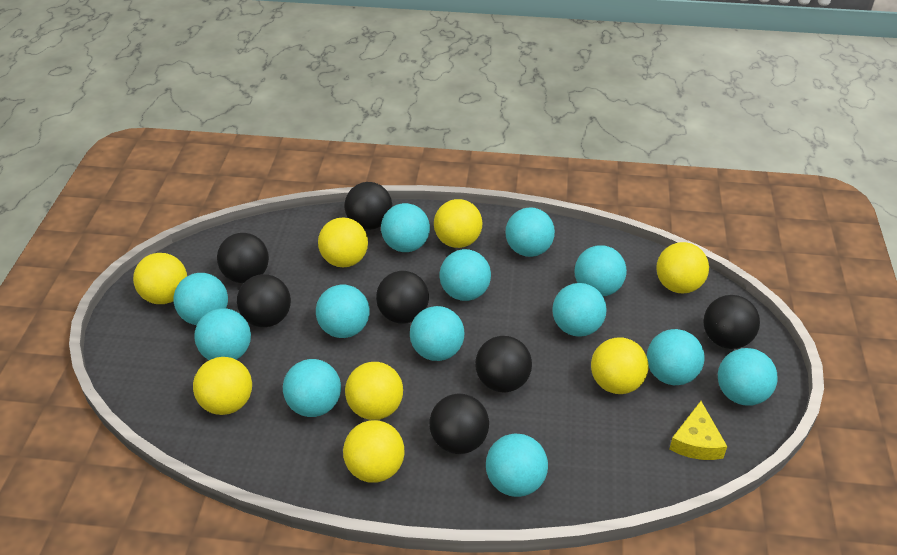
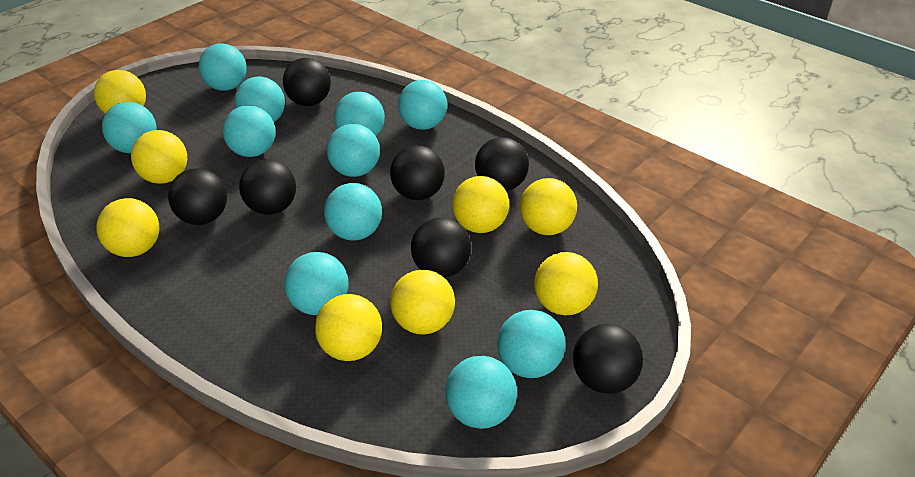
turquoise ball: 13 -> 11
yellow cheese: 1 -> 0

